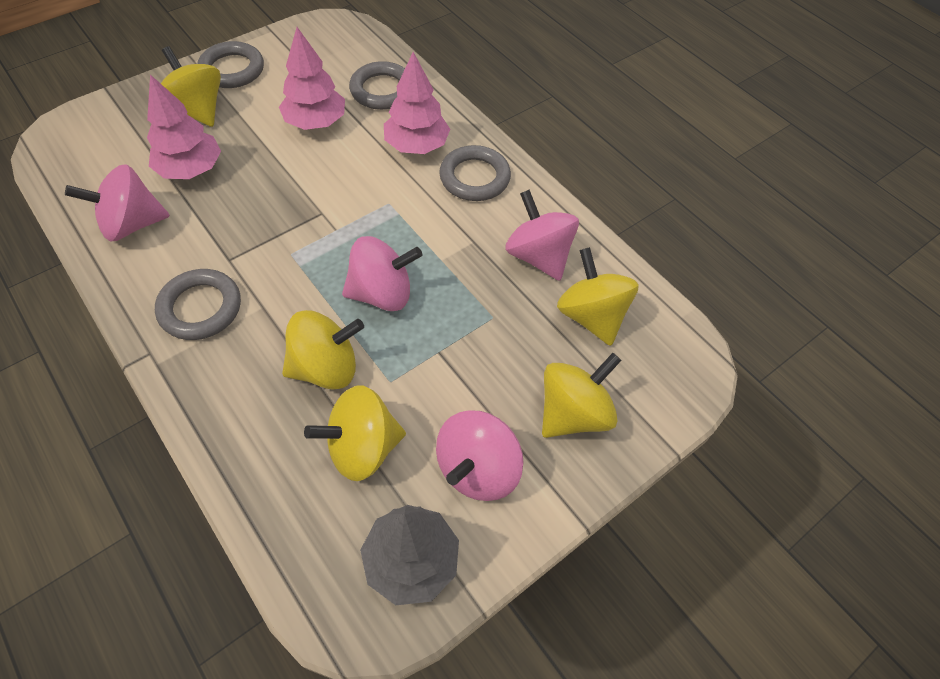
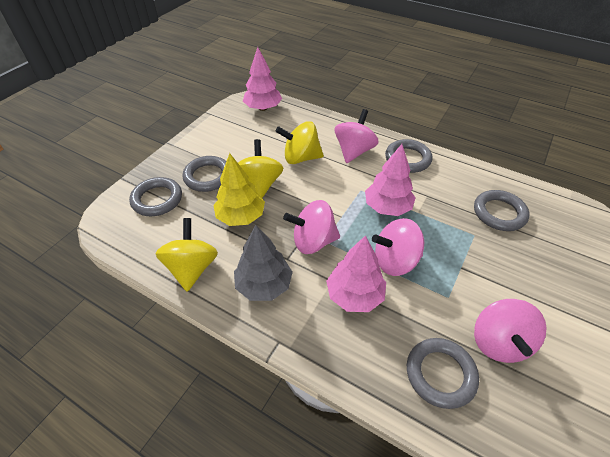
grey ring: 4 -> 5
yellow spinning top: 5 -> 3
yellow tree: 0 -> 1

